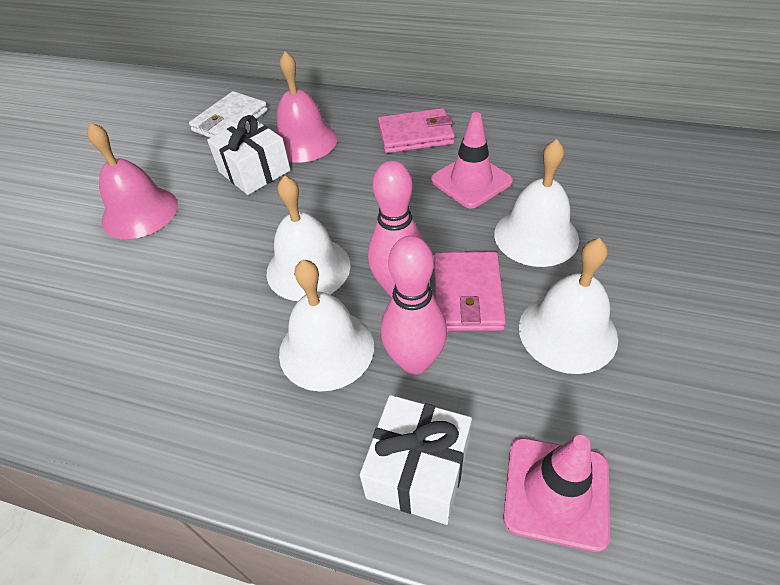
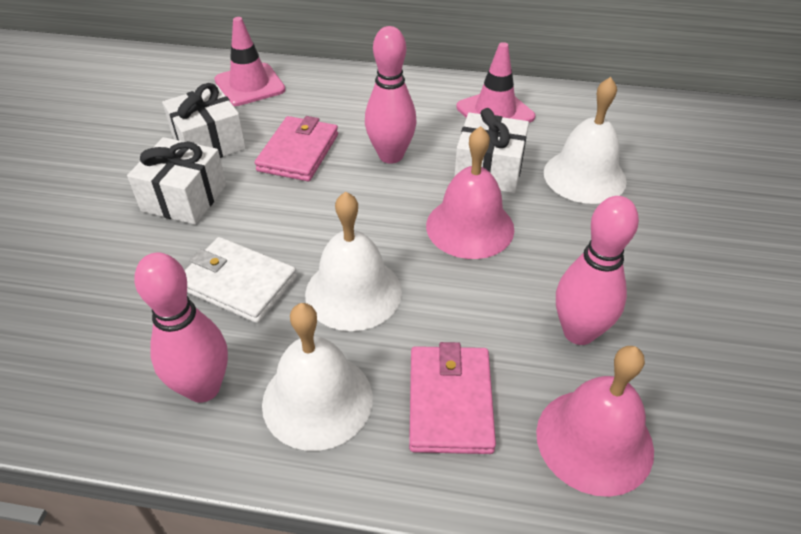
pink bowling pin: 2 -> 3
white bell: 4 -> 3
white gift: 2 -> 3

